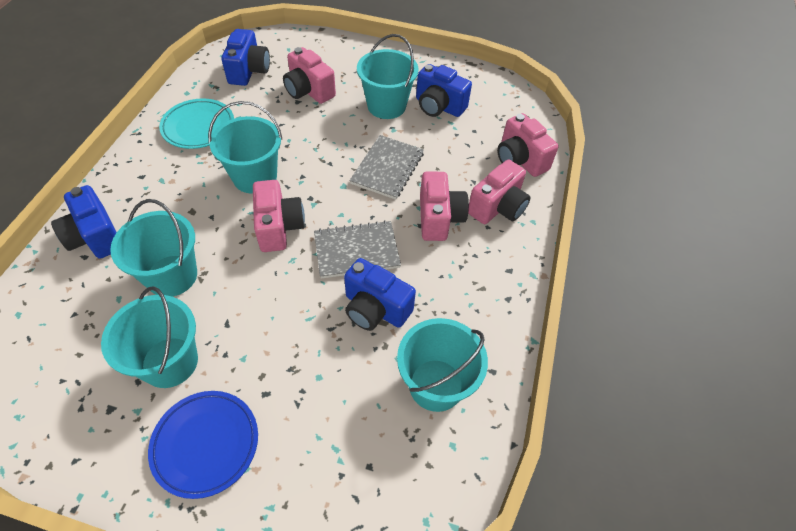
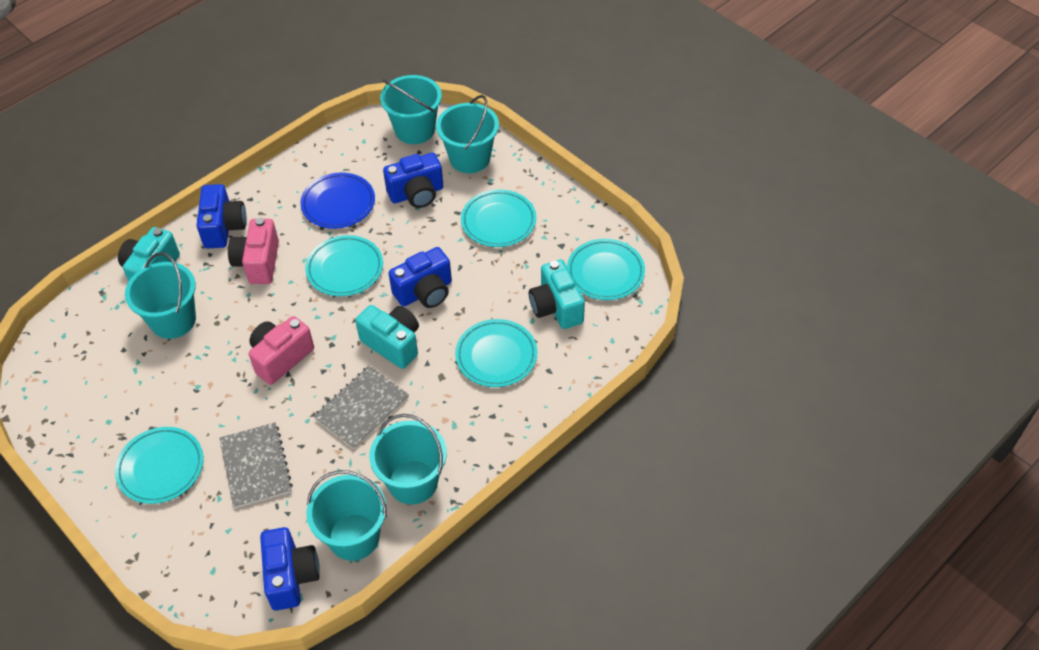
pink camera: 5 -> 2
turquoise camera: 0 -> 3
turquoise plate: 1 -> 5

